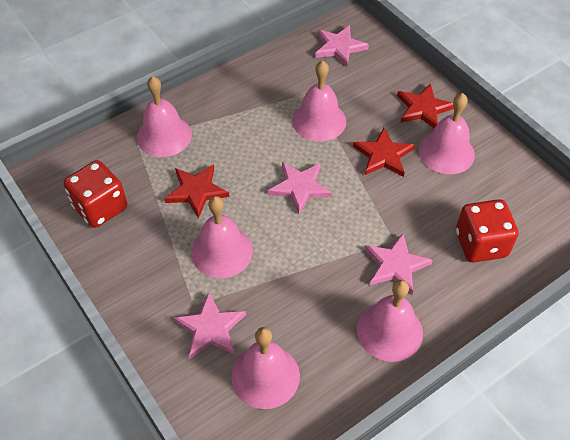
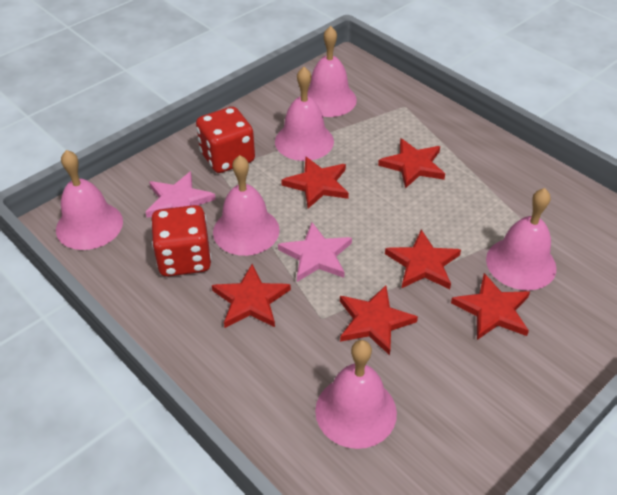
pink star: 4 -> 2
red star: 3 -> 6

